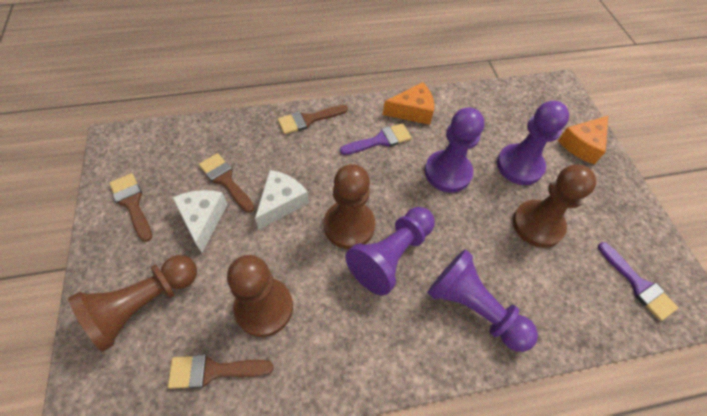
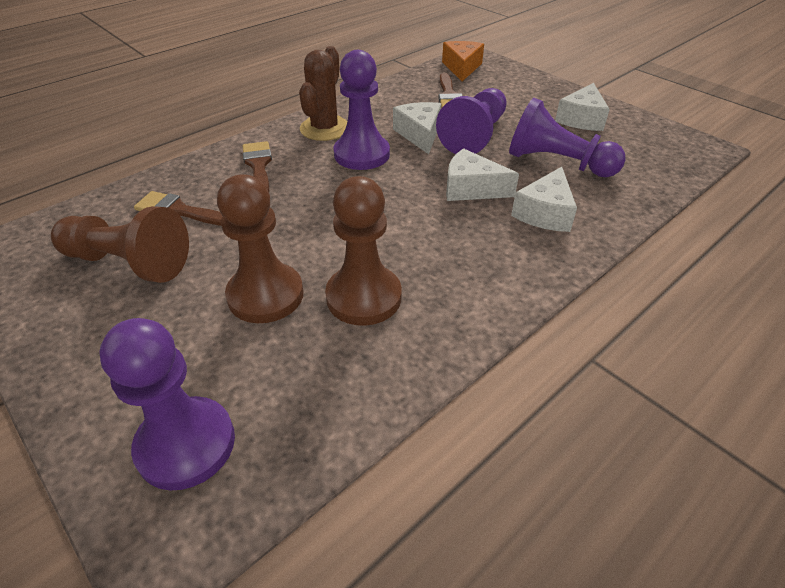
brown brush: 4 -> 3
brown cactus: 0 -> 1
brown pawn: 4 -> 3
orange cheese: 2 -> 1
purple brush: 2 -> 0
white cheese: 2 -> 4

